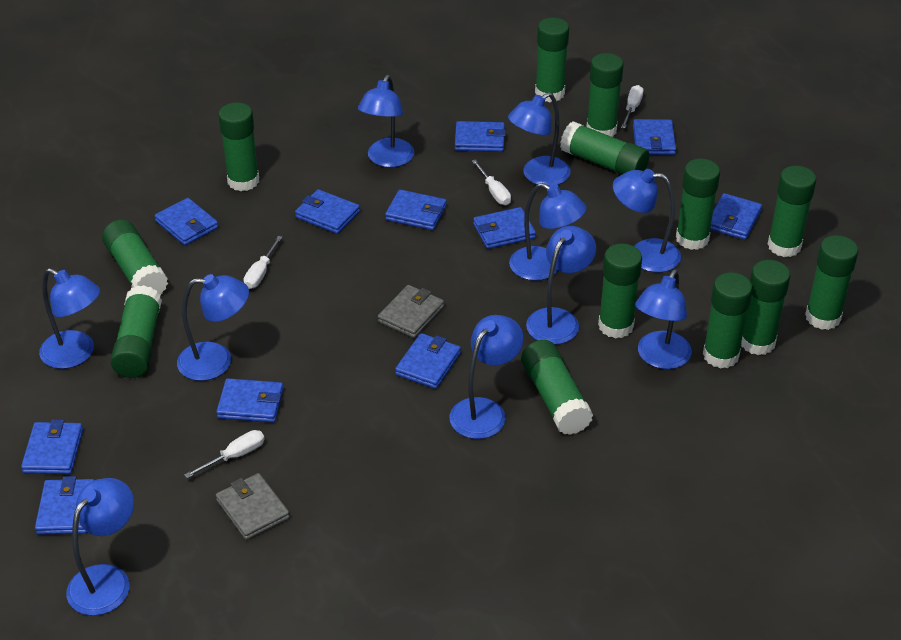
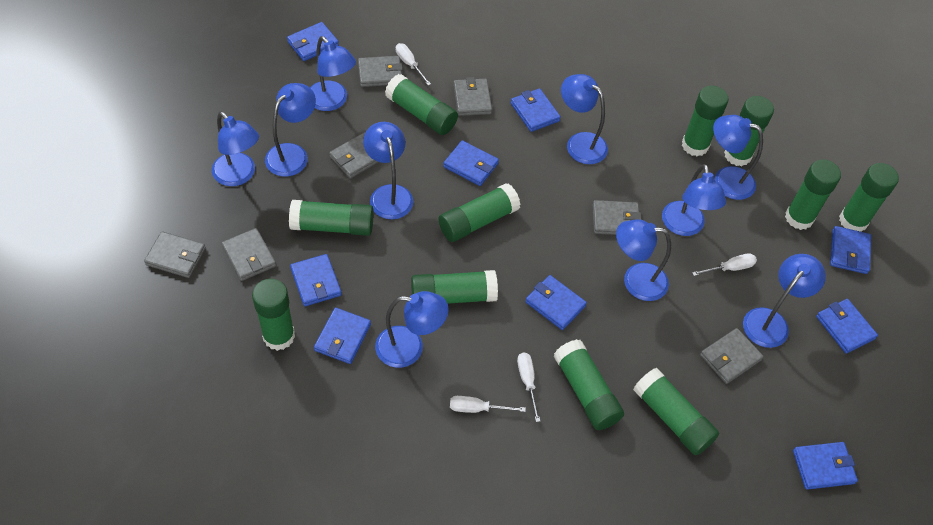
blue wallet: 11 -> 9
green glue stick: 13 -> 11
grey wallet: 2 -> 7

